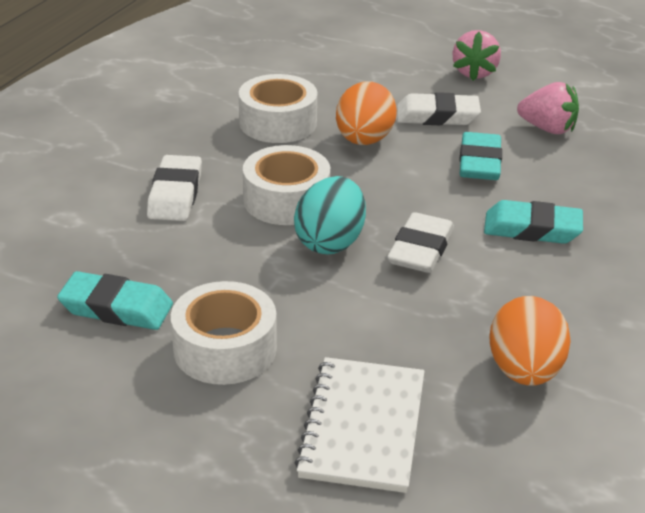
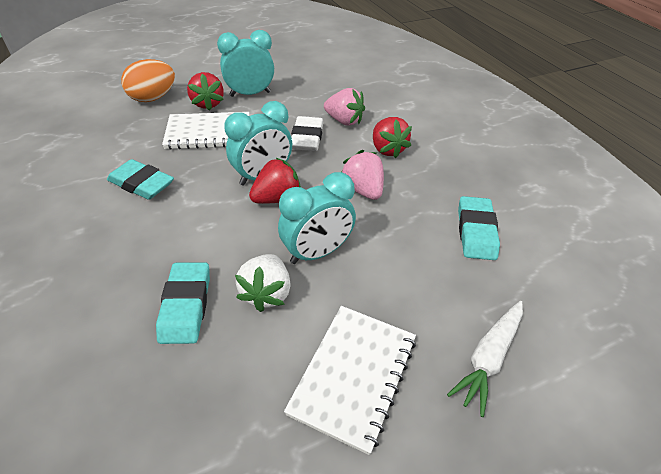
orange egg: 2 -> 1
red strawberry: 0 -> 3
turquoise clock: 0 -> 3
turquoise egg: 1 -> 0
white carrot: 0 -> 1
white eraser: 3 -> 1
white notebook: 1 -> 2
white strawberry: 0 -> 1
white tape: 3 -> 0

